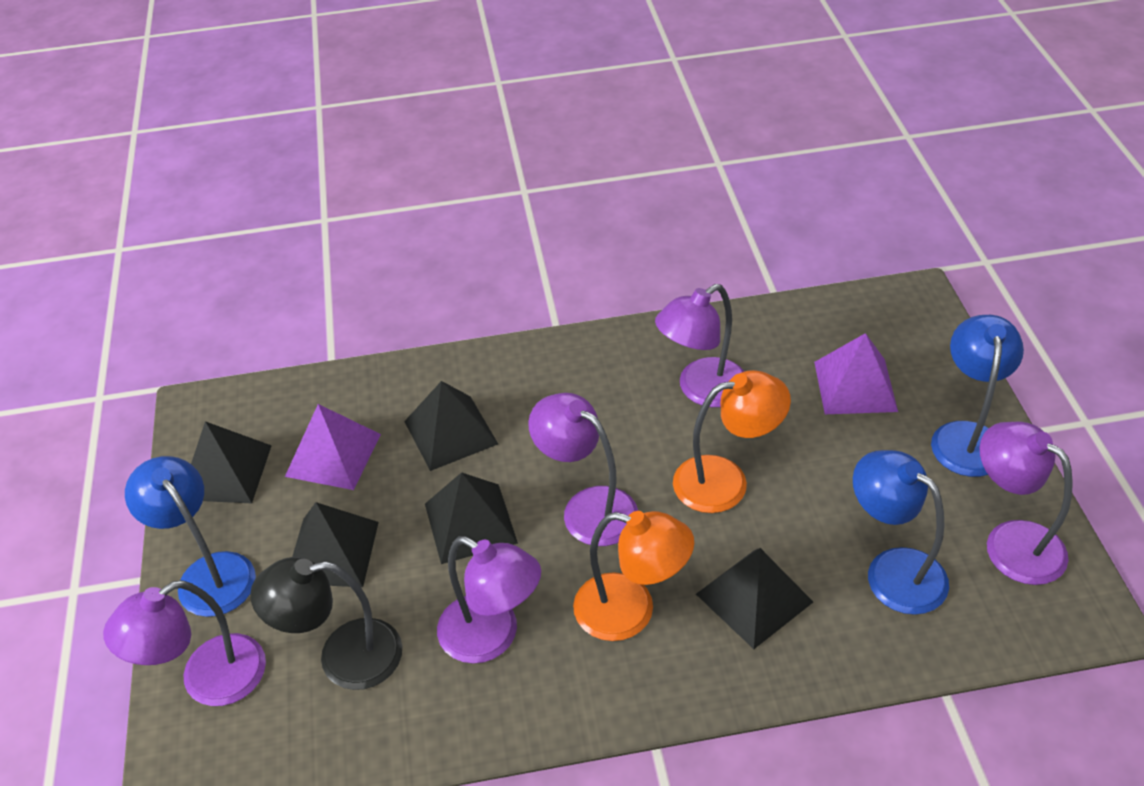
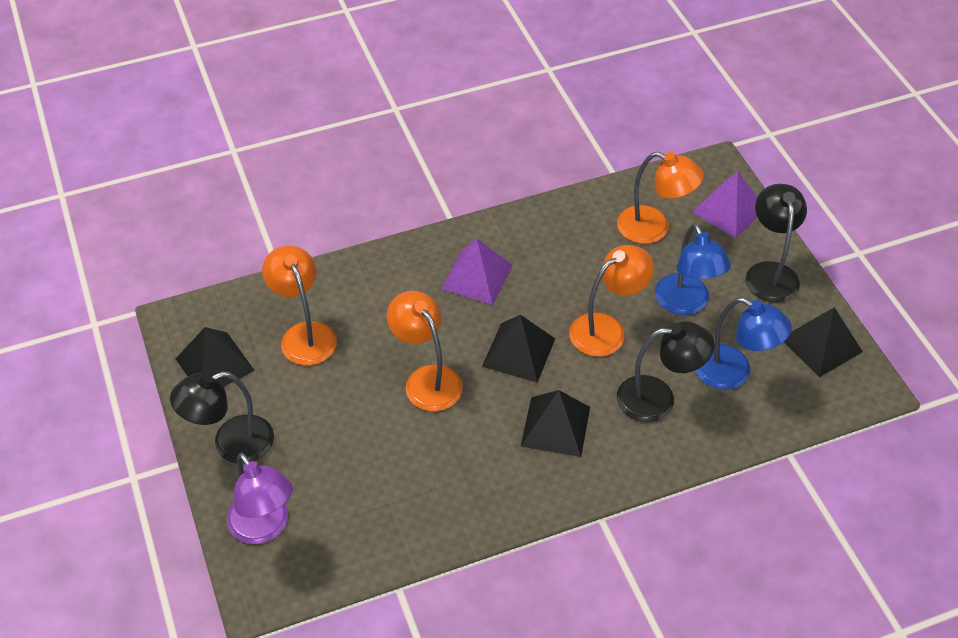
black lamp: 1 -> 3
black pyramid: 5 -> 4
blue lamp: 3 -> 2
orange lamp: 2 -> 4
purple lamp: 5 -> 1

